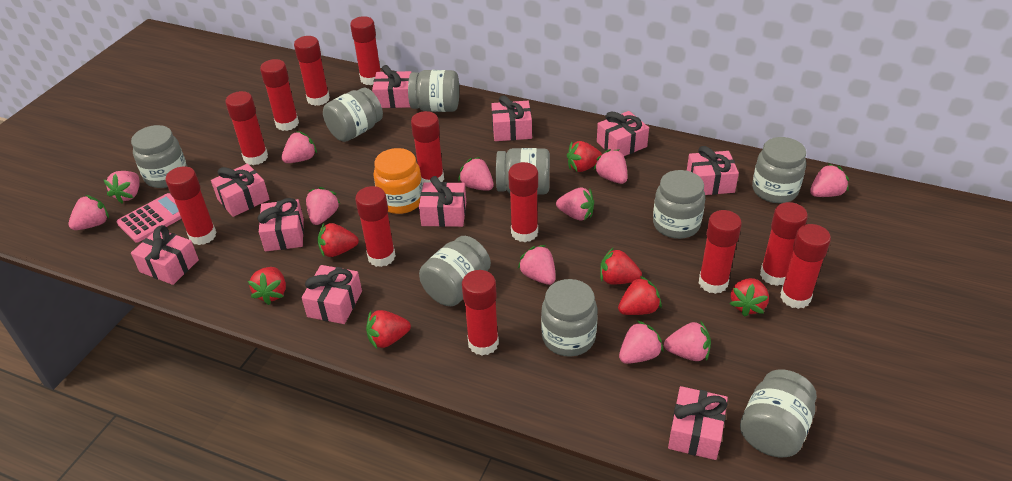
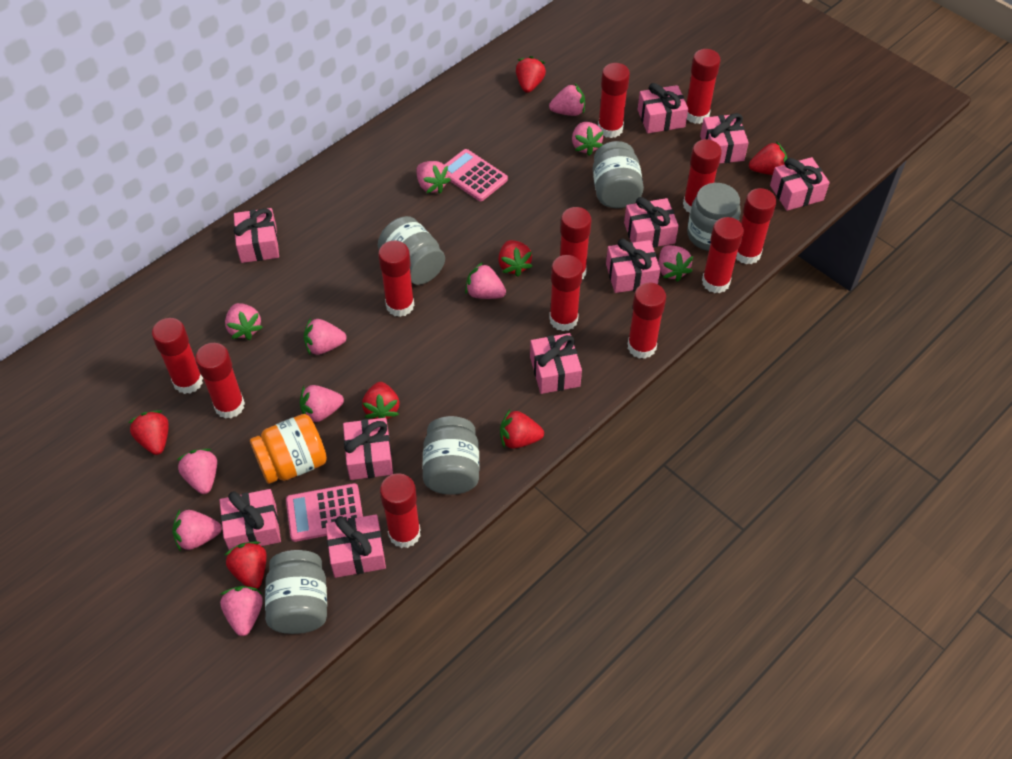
grey jar: 9 -> 5
pink calculator: 1 -> 2

